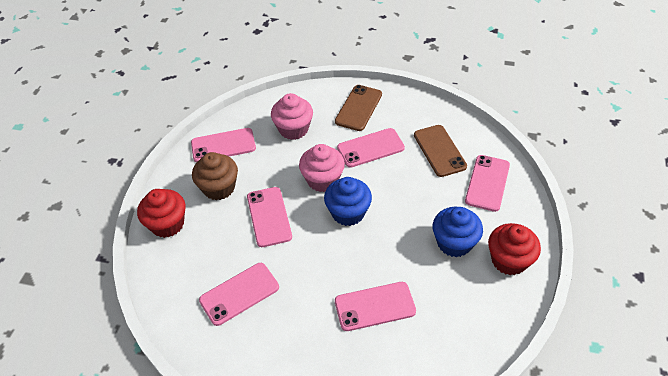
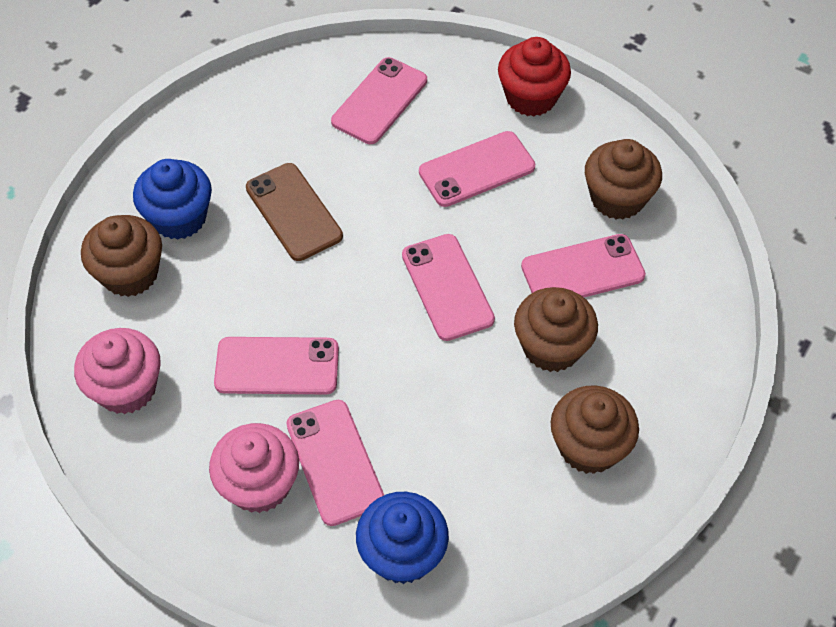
brown cupcake: 1 -> 4
brown phone: 2 -> 1
red cupcake: 2 -> 1

